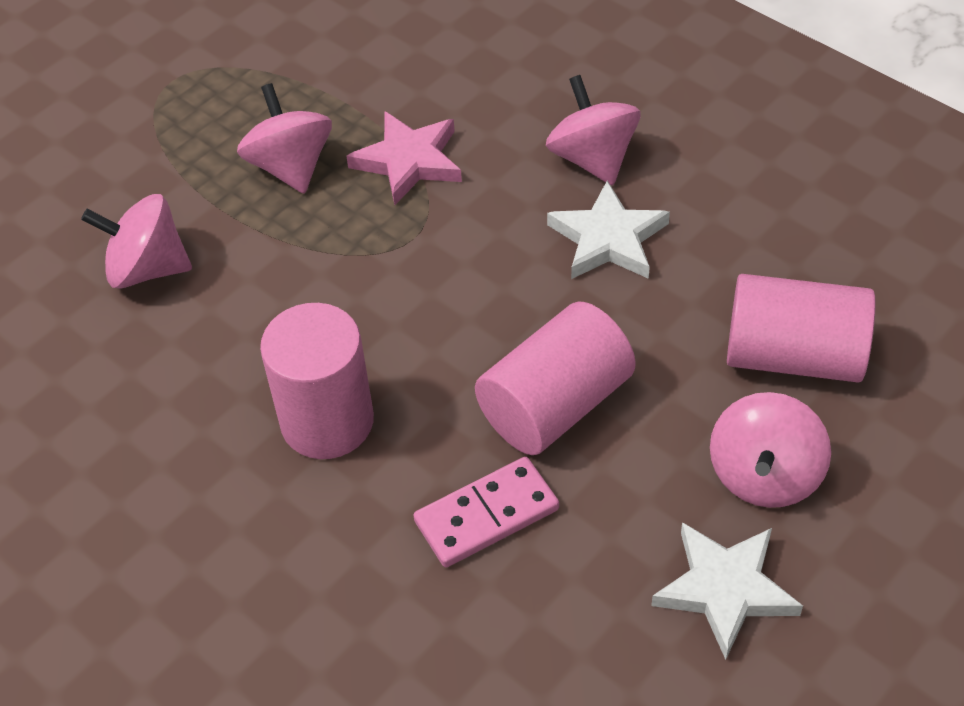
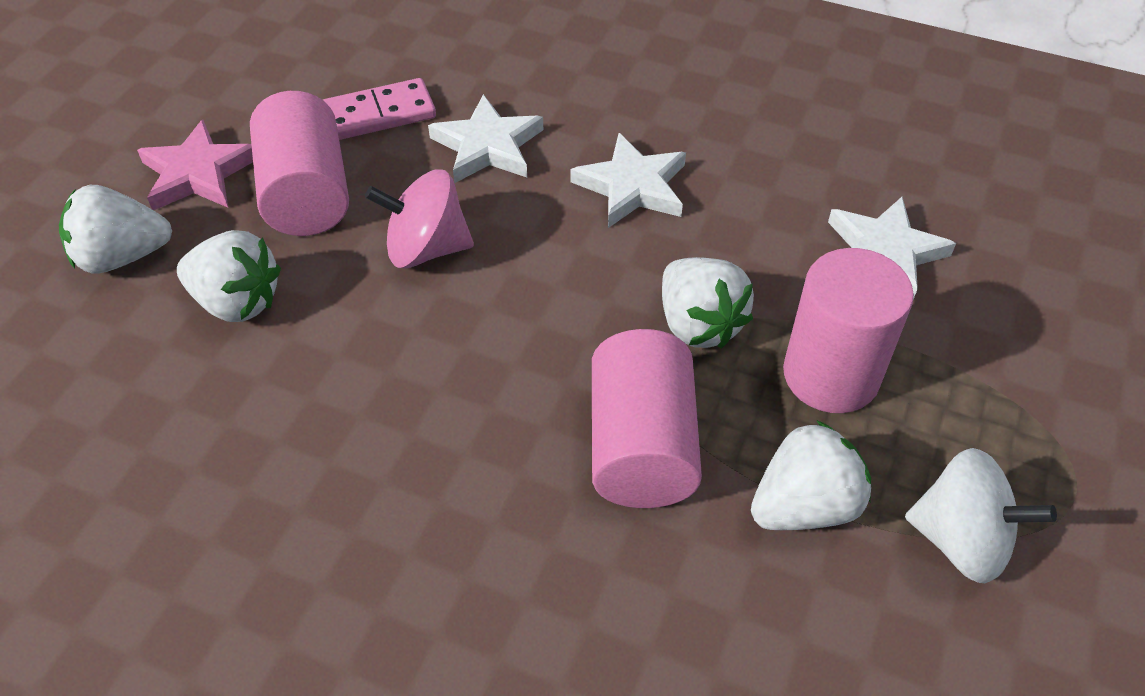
pink spinning top: 4 -> 1
white spinning top: 0 -> 1
white star: 2 -> 3
white strawberry: 0 -> 4

